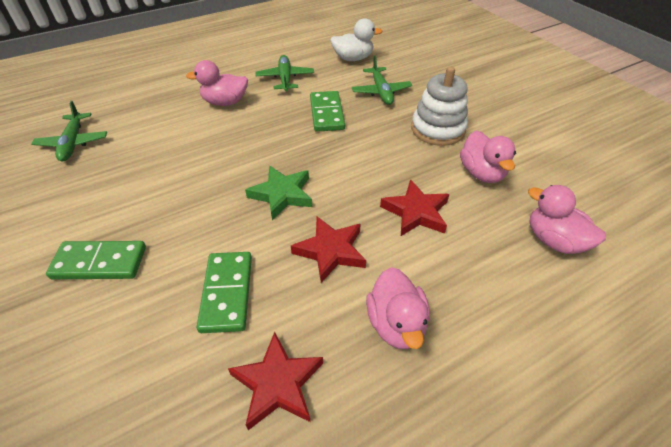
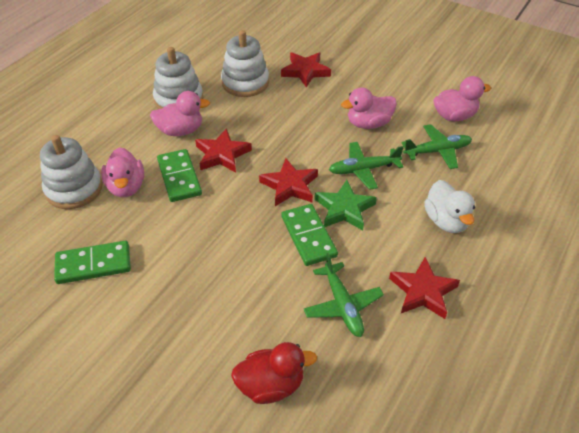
red duck: 0 -> 1
red star: 3 -> 4
white stacking toy: 1 -> 3

